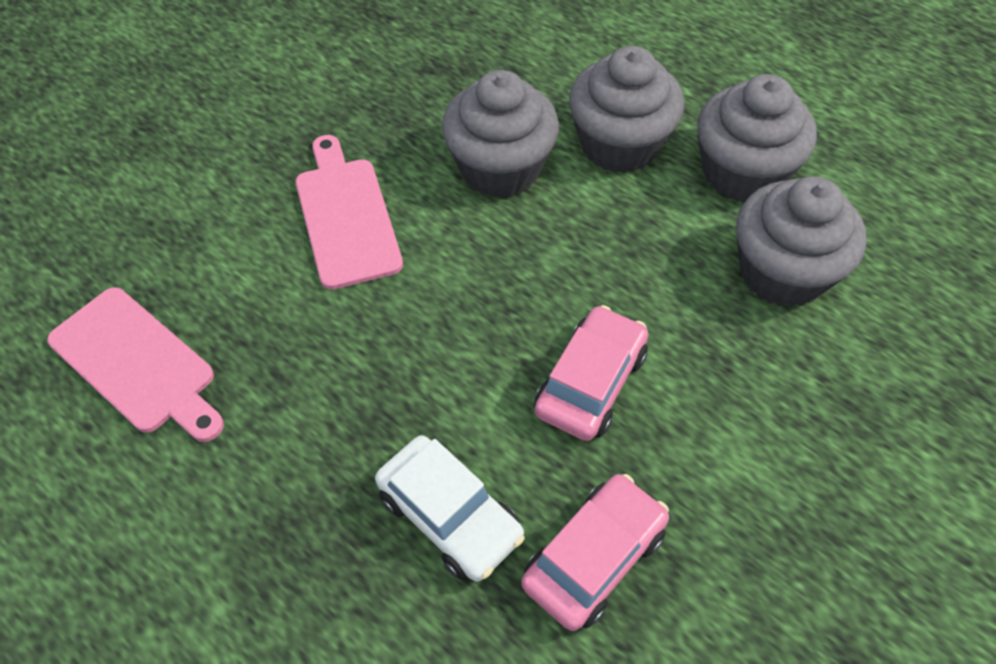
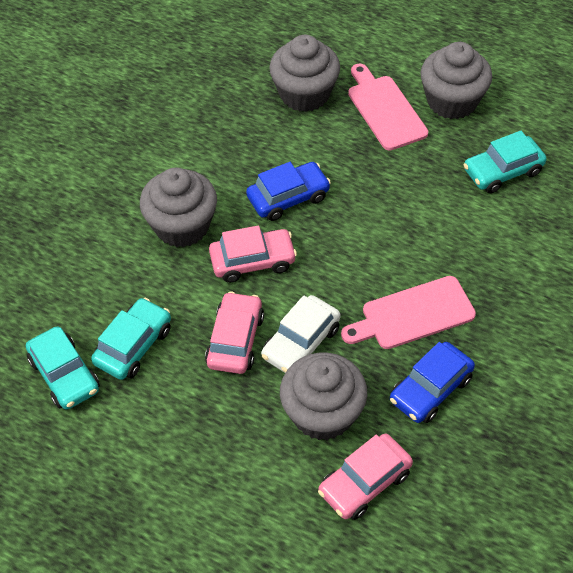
blue car: 0 -> 2
pink car: 2 -> 3
turquoise car: 0 -> 3

